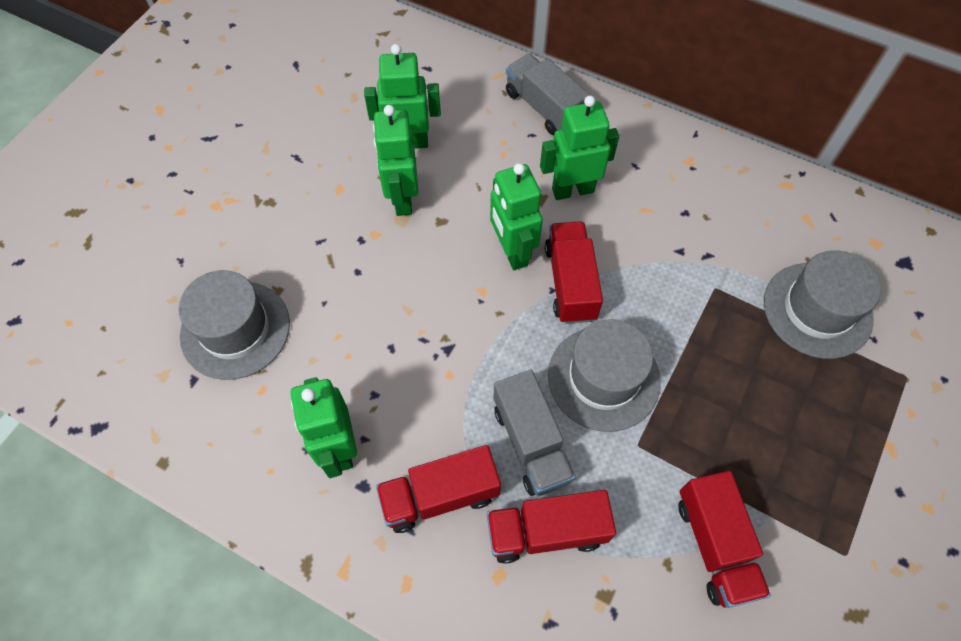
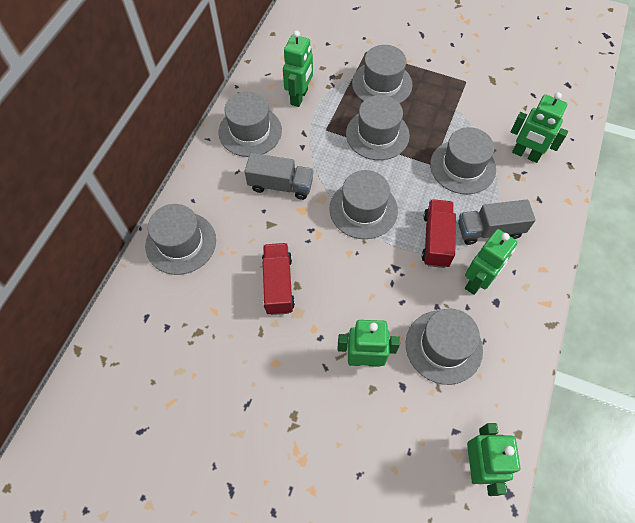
grey hat: 3 -> 7
red truck: 4 -> 2

